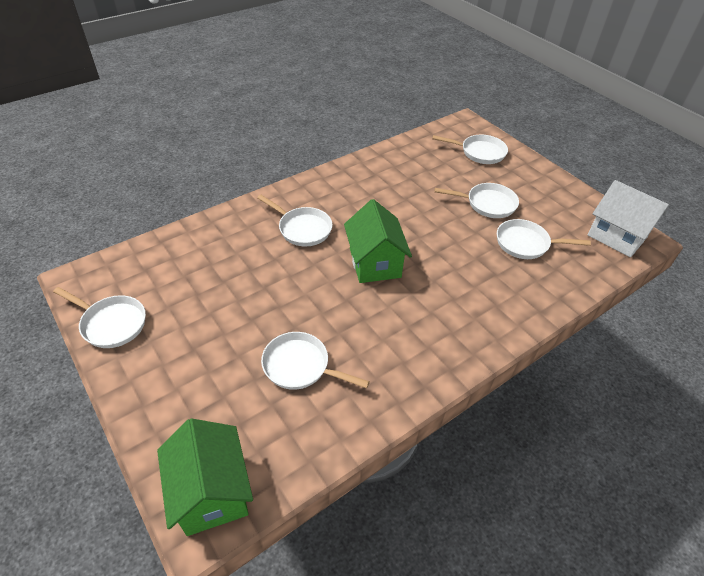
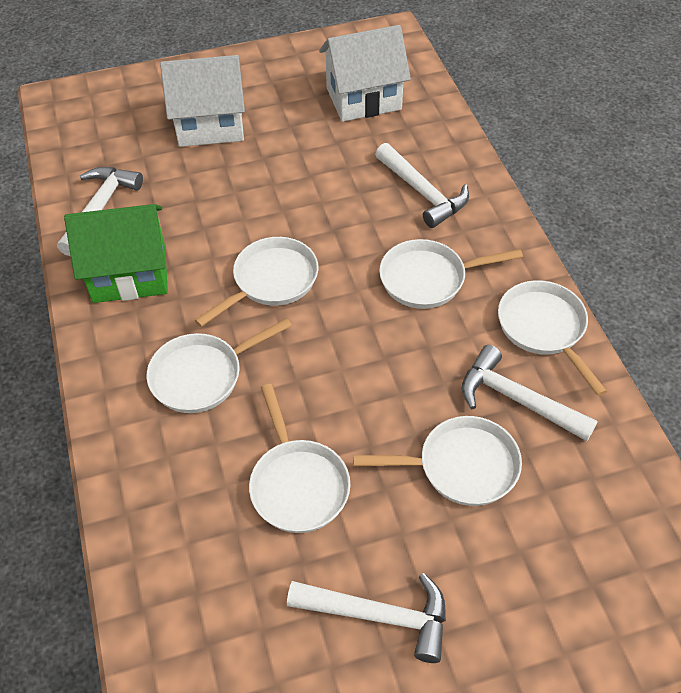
green house: 2 -> 1
white hammer: 0 -> 4
white house: 1 -> 2

